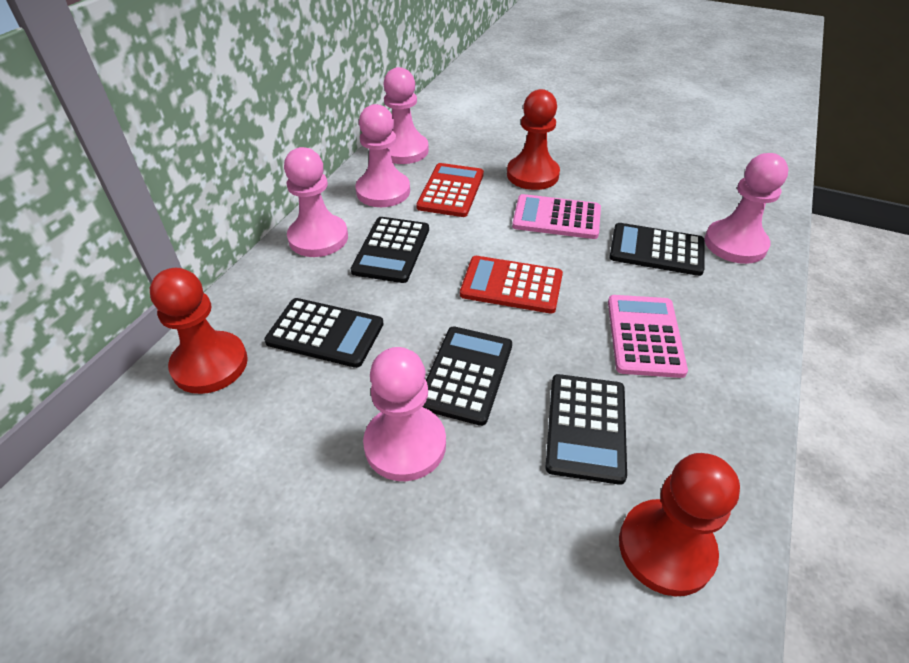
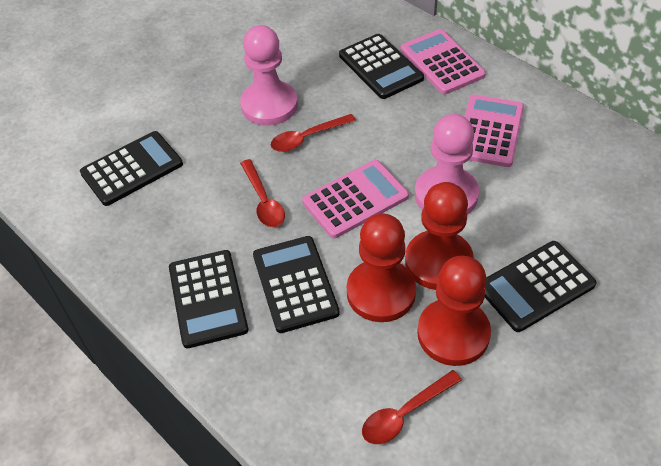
pink calculator: 2 -> 3
pink pawn: 5 -> 2
red calculator: 2 -> 0
red spoon: 0 -> 3

